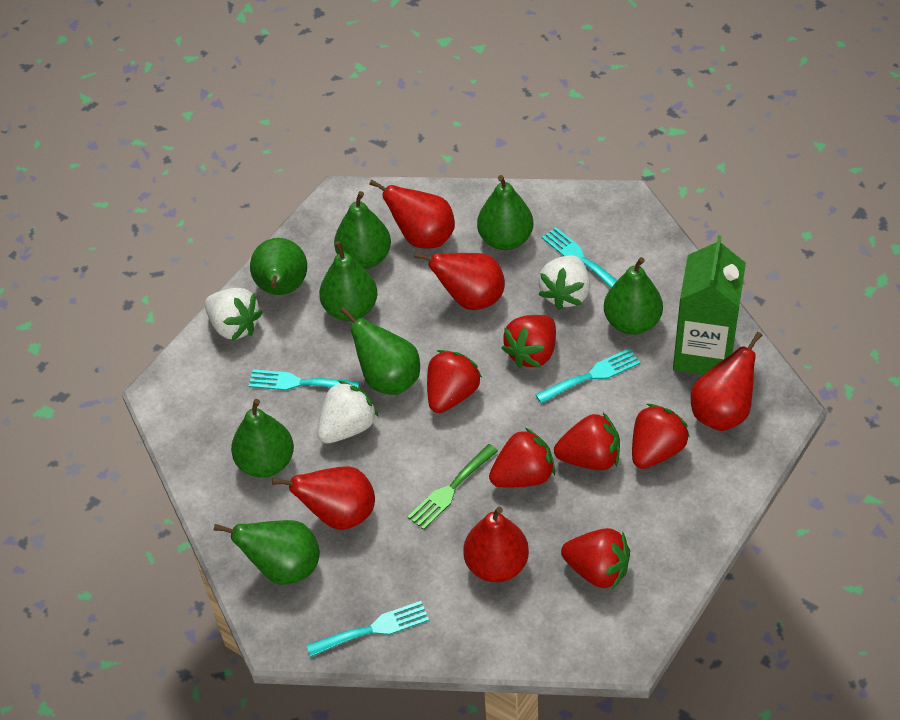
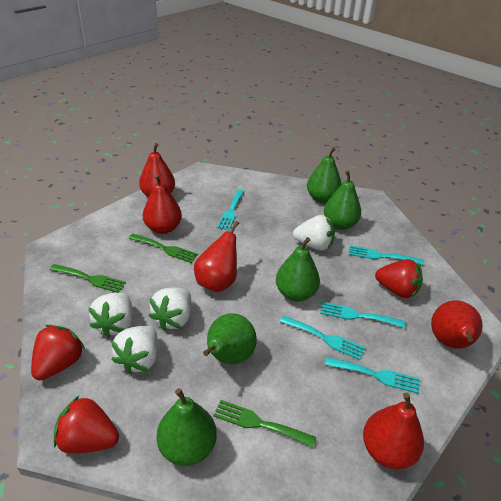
green carton: 1 -> 0
green fork: 1 -> 3
green pear: 8 -> 5
red strawberry: 6 -> 3
turquoise fork: 4 -> 5
white strawberry: 3 -> 4

